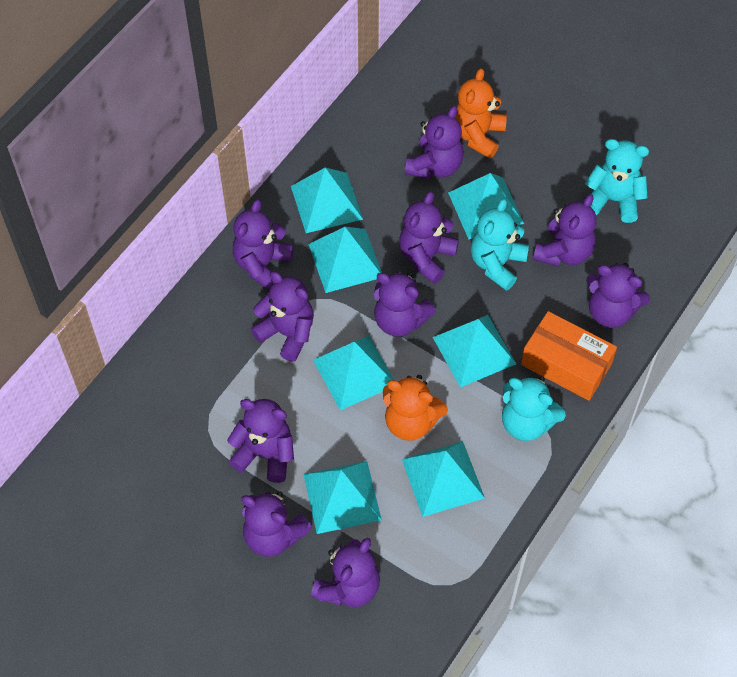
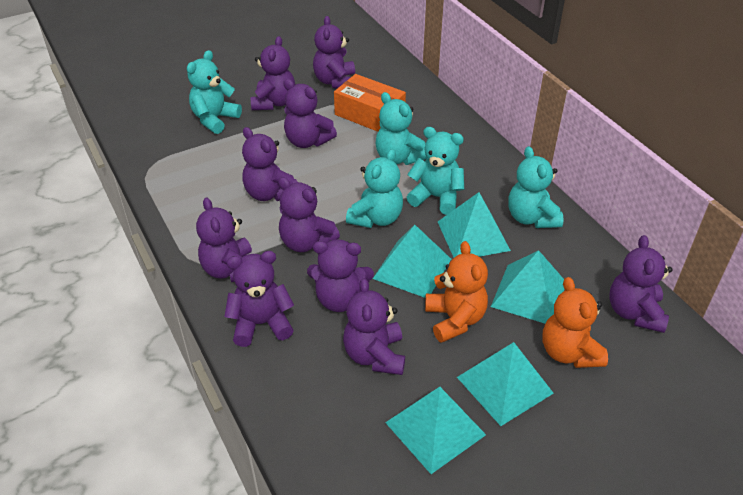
turquoise pyramid: 7 -> 5
turquoise teddy bear: 3 -> 5

